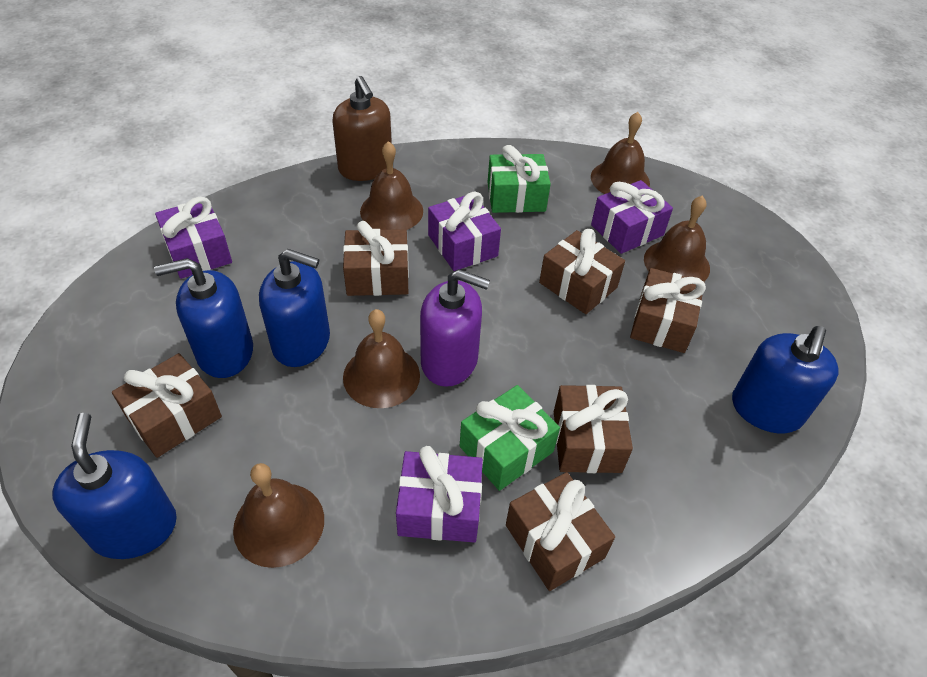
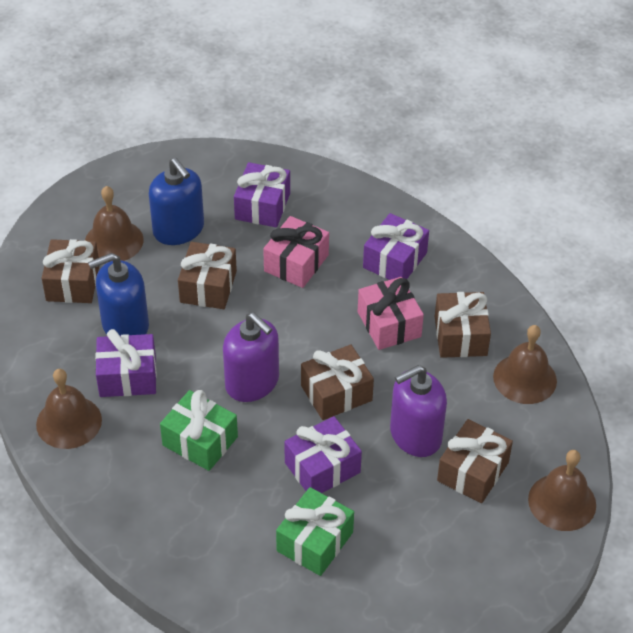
blue soap dispenser: 4 -> 2
brown bell: 5 -> 4
brown gift: 6 -> 5
brown soap dispenser: 1 -> 0
pink gift: 0 -> 2
purple soap dispenser: 1 -> 2

